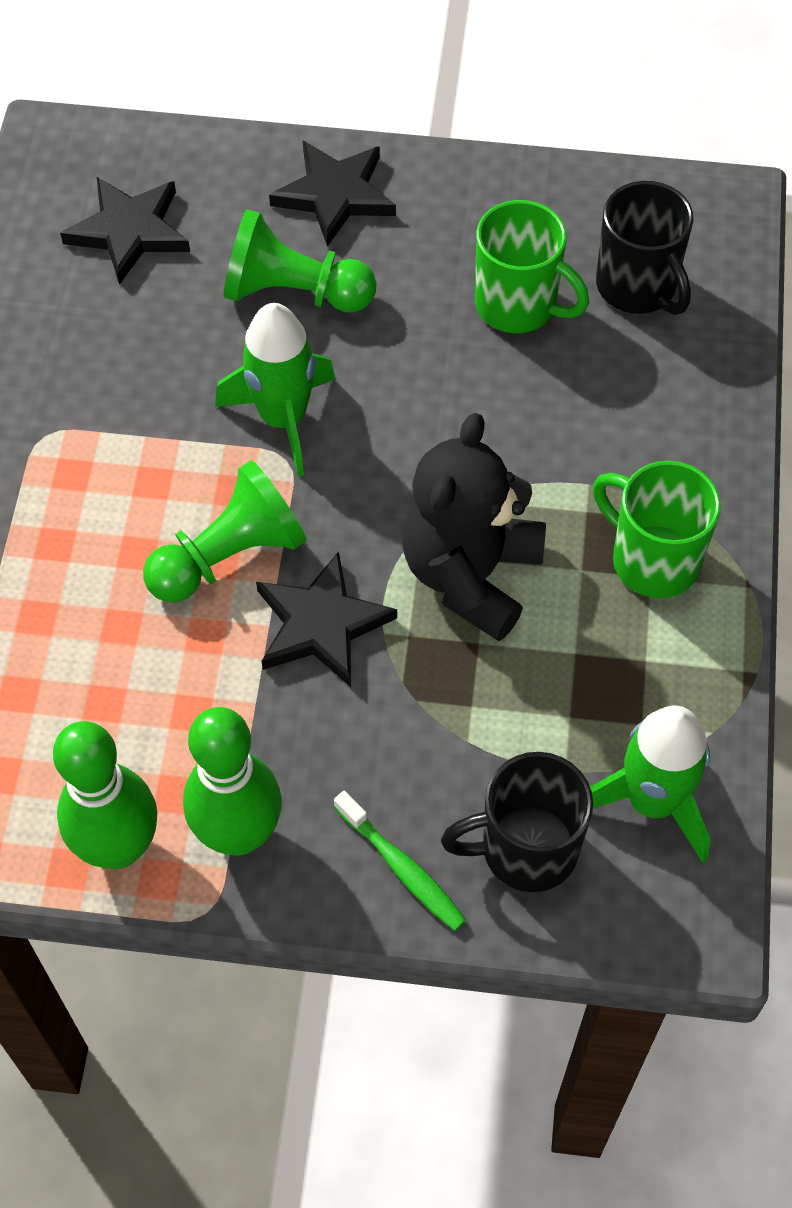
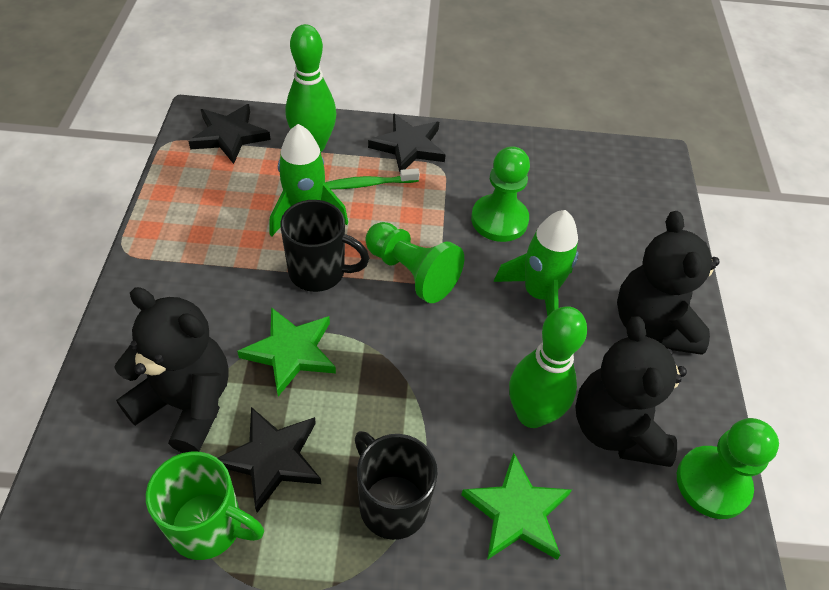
black teddy bear: 1 -> 3
green mug: 2 -> 1
green pawn: 2 -> 3
green star: 0 -> 2

